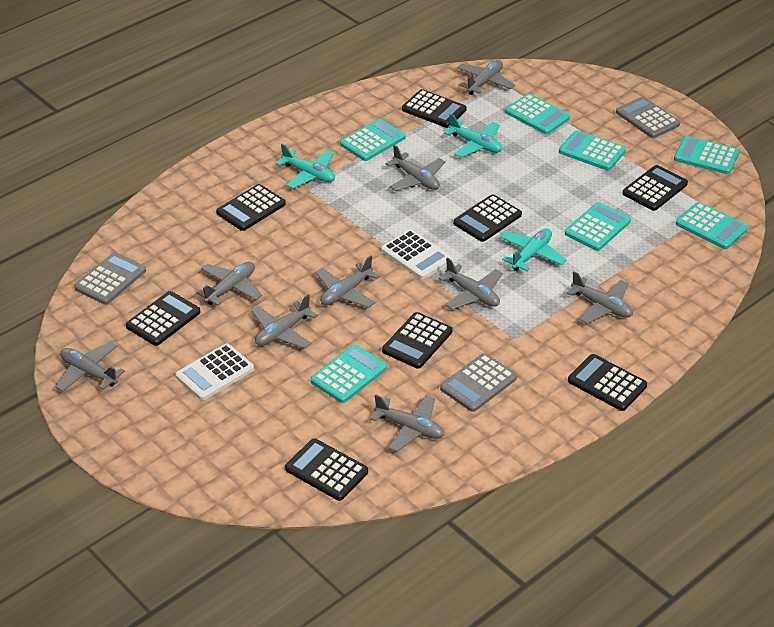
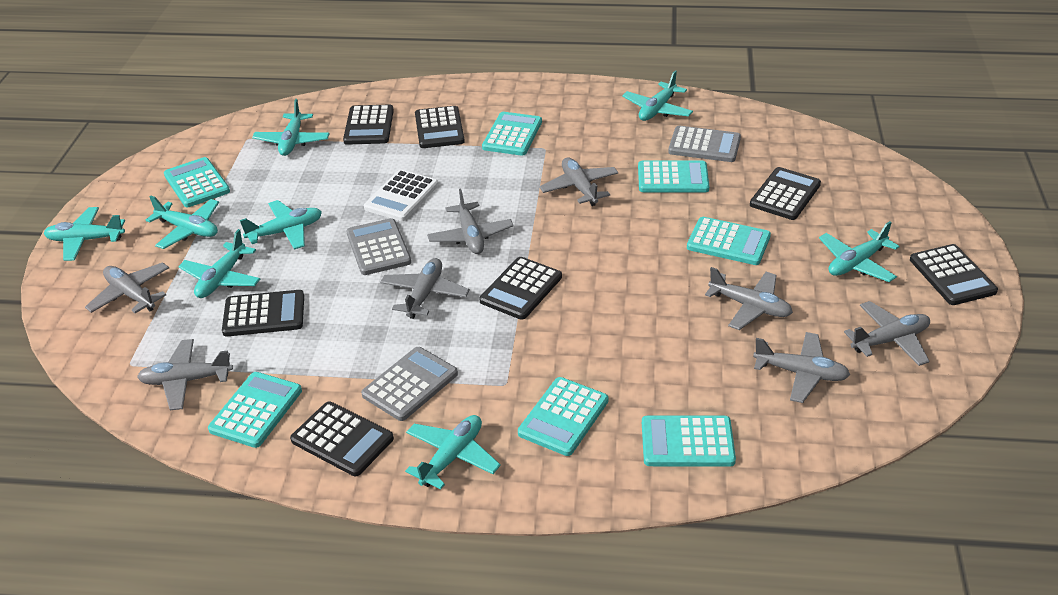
black calculator: 8 -> 7
grey plane: 9 -> 8
turquoise plane: 3 -> 8
white calculator: 2 -> 1

